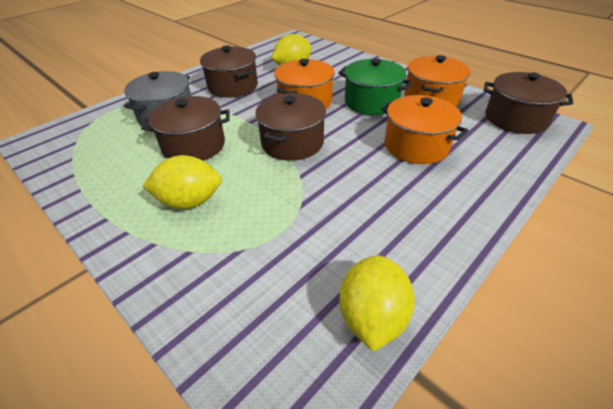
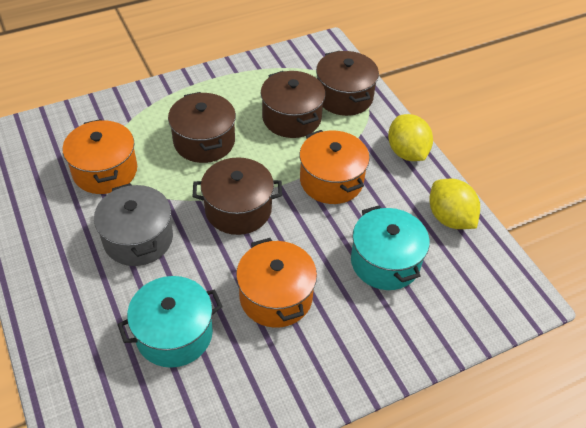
green pot: 1 -> 0
turquoise pot: 0 -> 2
yellow lemon: 3 -> 2

